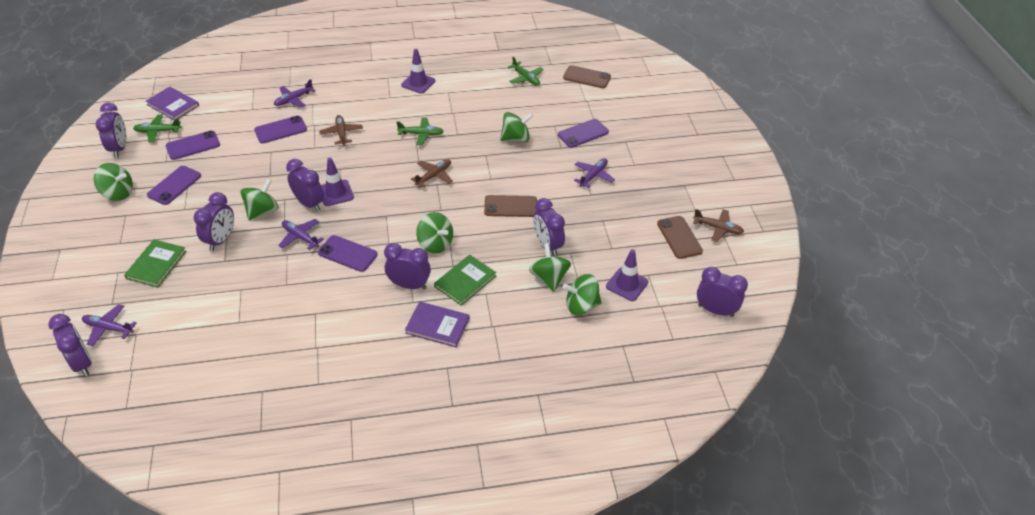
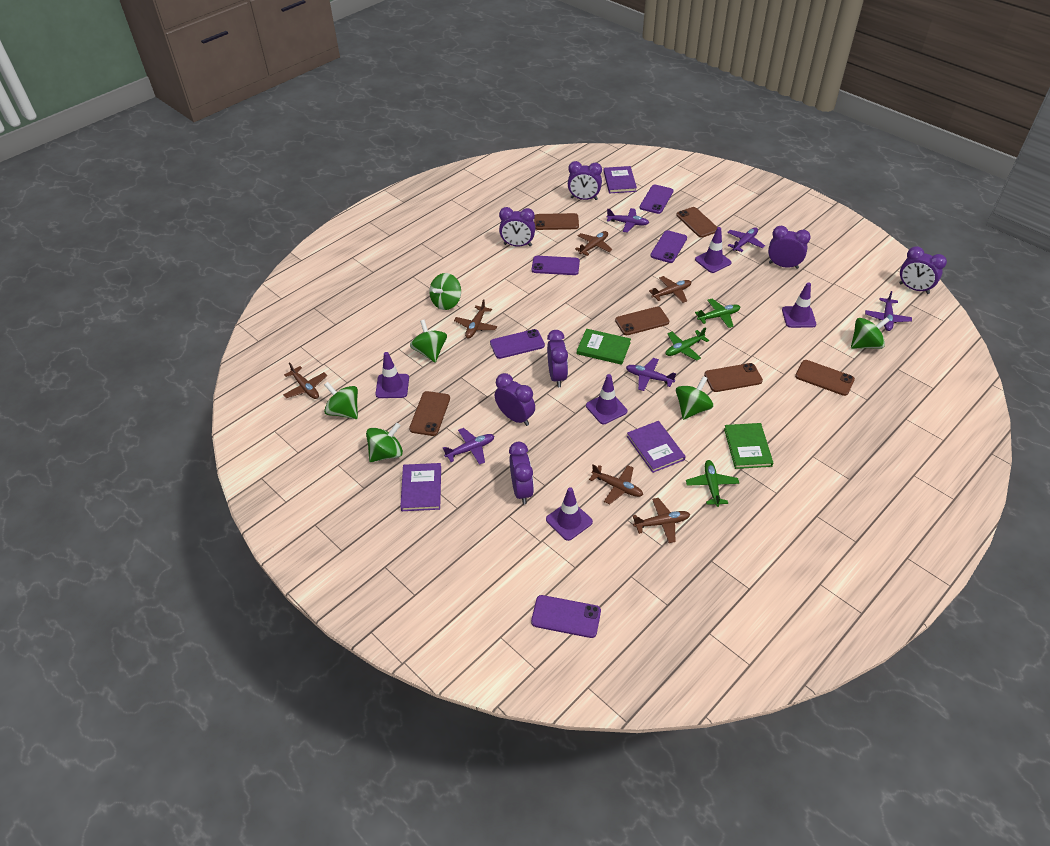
brown phone: 3 -> 6
brown plane: 3 -> 6
purple book: 2 -> 3
purple plane: 4 -> 5
purple traffic cone: 3 -> 5

